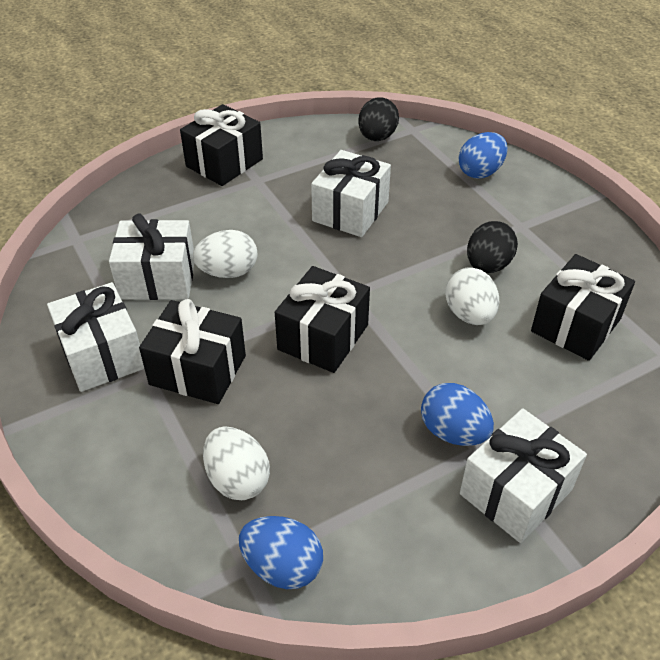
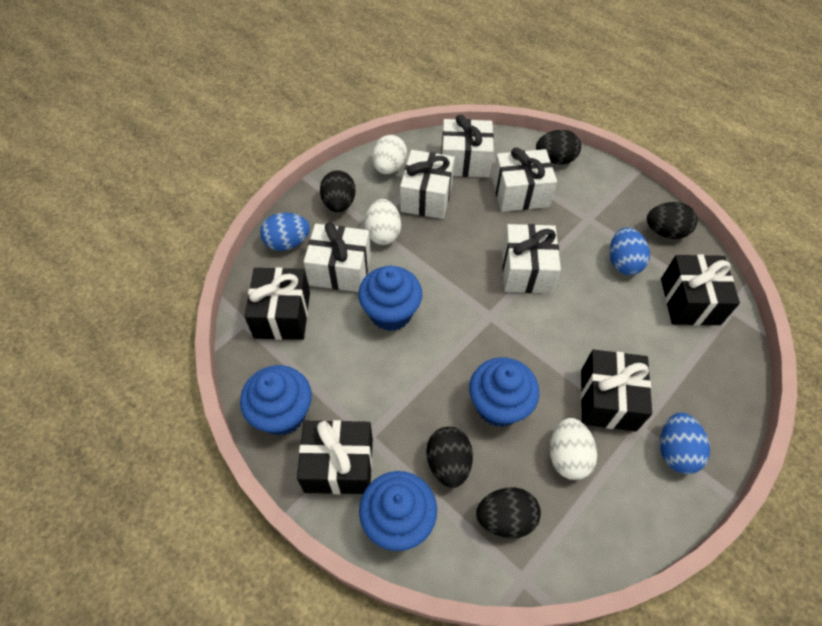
black egg: 2 -> 5
blue cupcake: 0 -> 4
white gift: 4 -> 5

